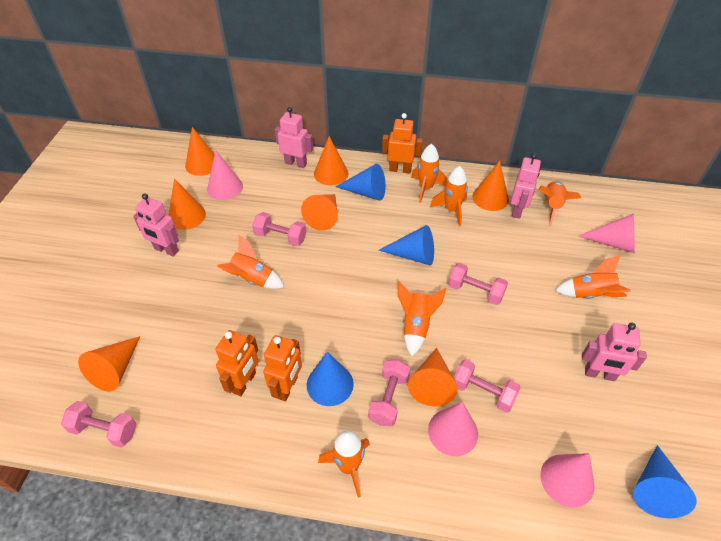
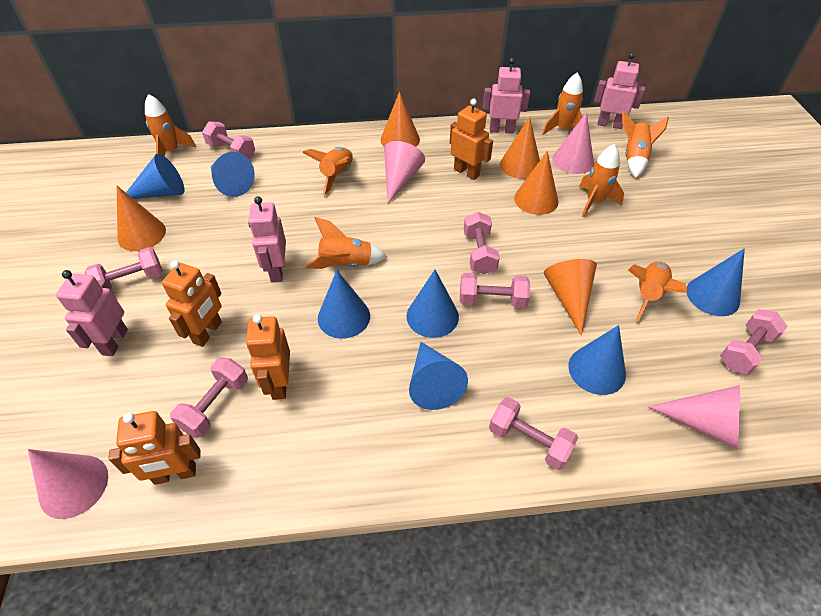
blue cone: 4 -> 7
orange cone: 7 -> 5
orange robot: 3 -> 4
pink dumbbell: 5 -> 7

